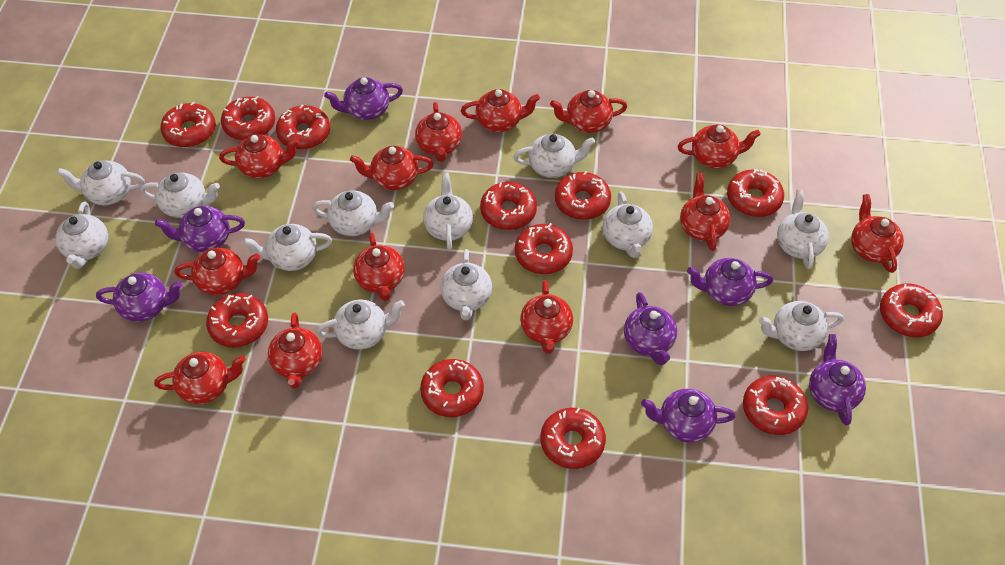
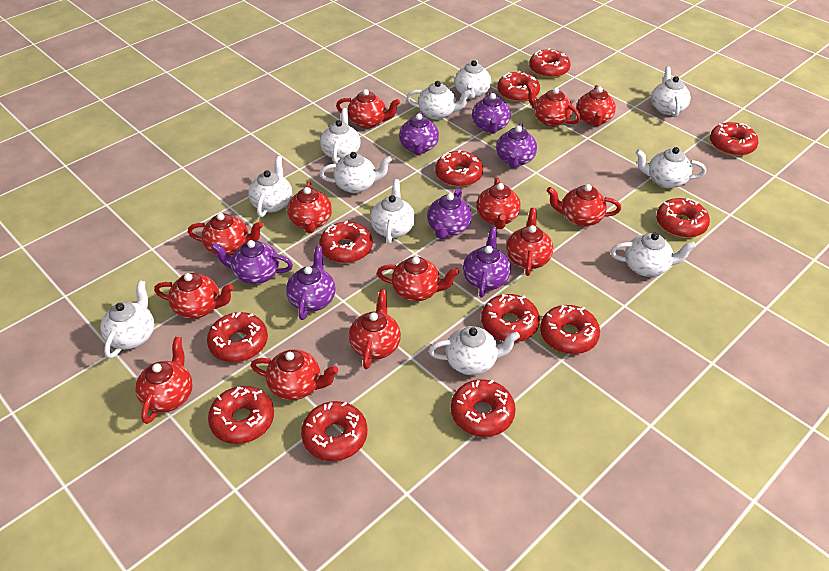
white teapot: 12 -> 11

